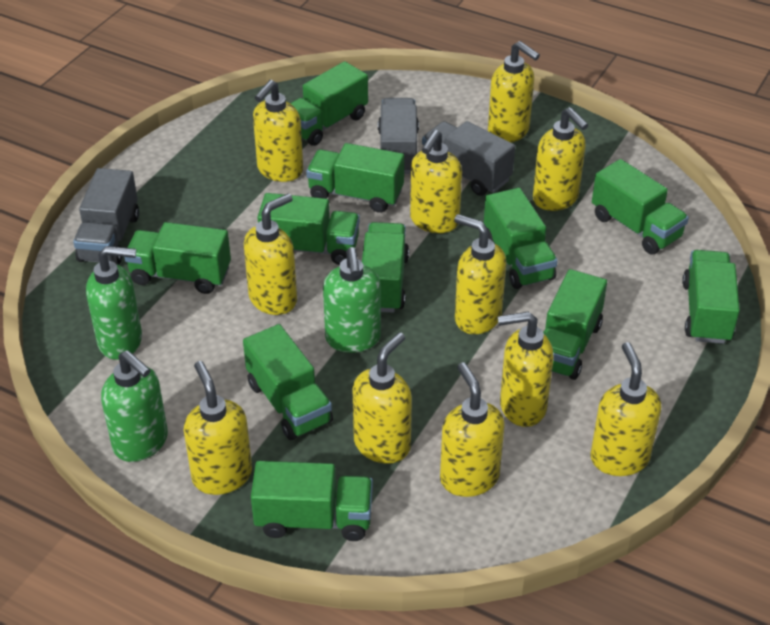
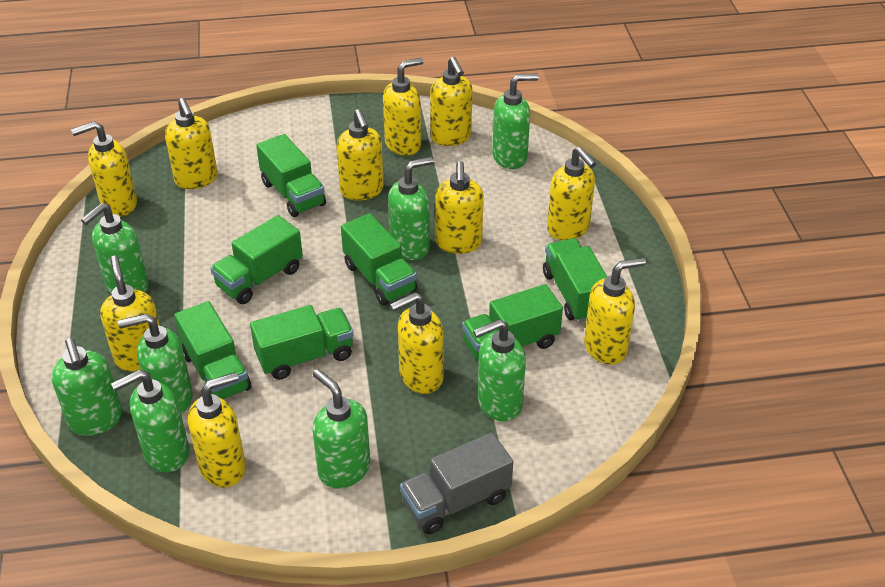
green soap dispenser: 3 -> 8
green truck: 11 -> 7
grey truck: 3 -> 1

